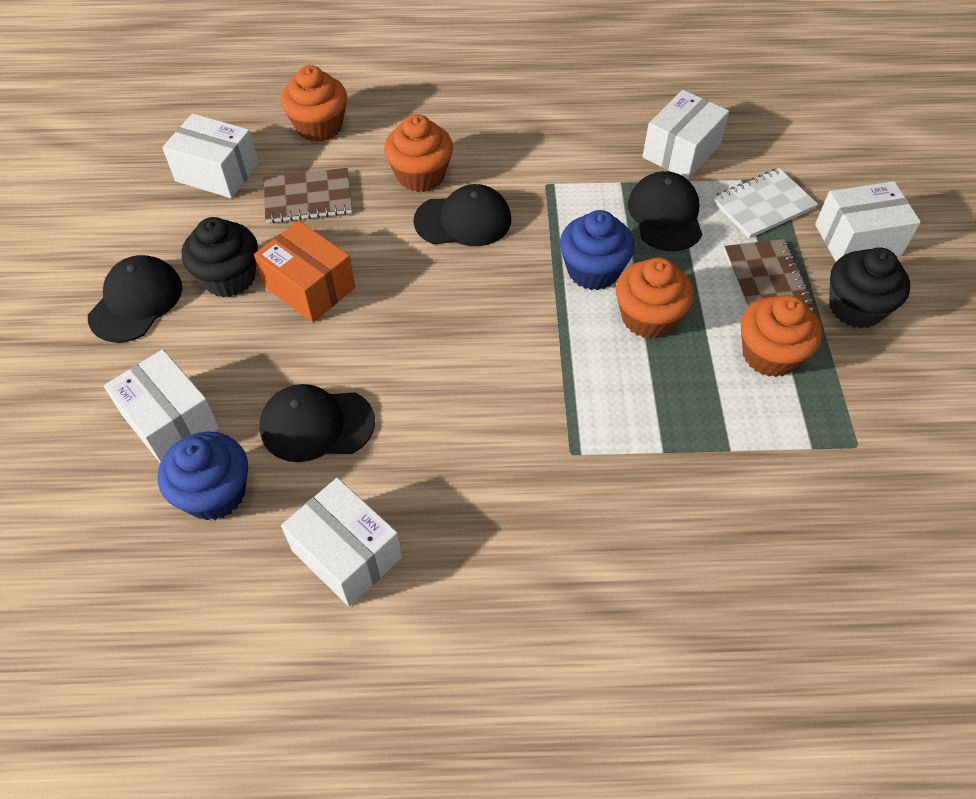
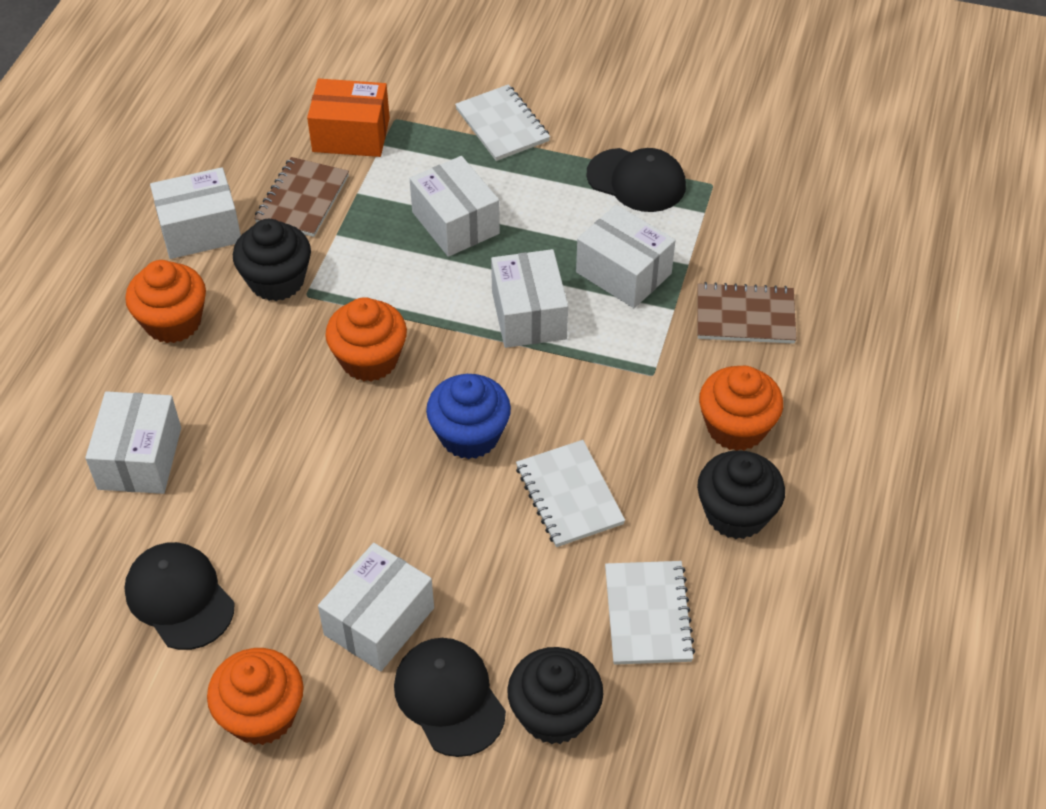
black cap: 4 -> 3
black cupcake: 2 -> 3
blue cupcake: 2 -> 1
white box: 5 -> 6
white notebook: 1 -> 3

